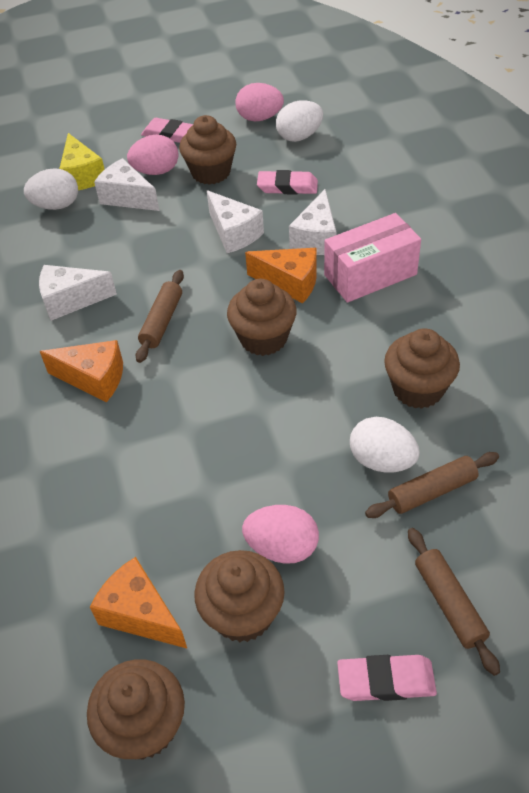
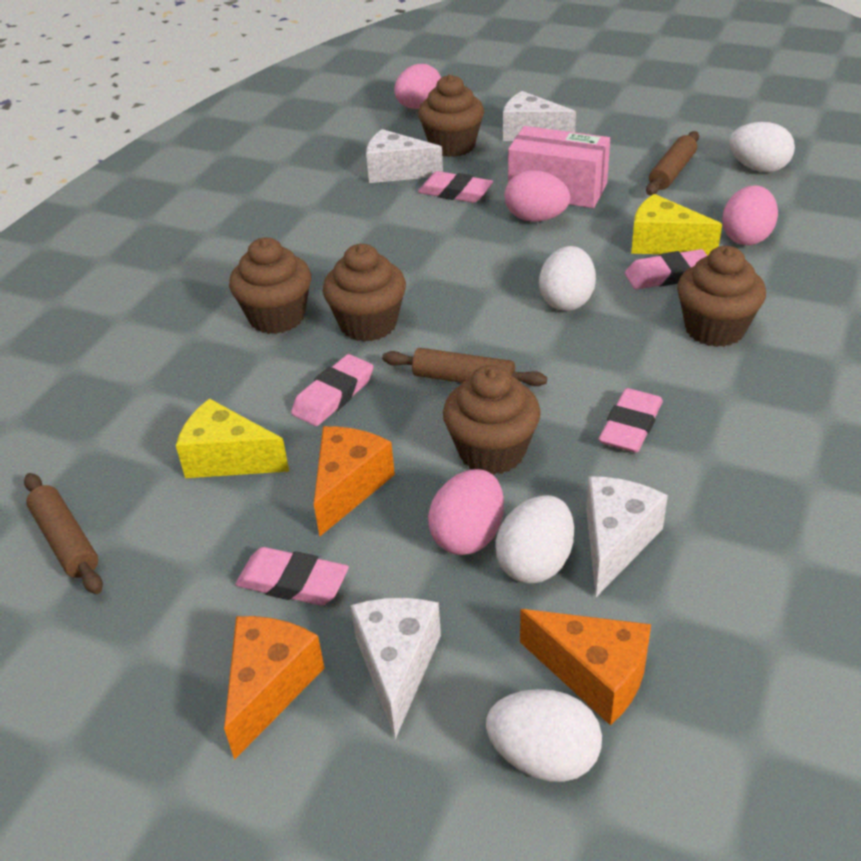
pink egg: 3 -> 4
pink eraser: 3 -> 5
white egg: 3 -> 4
yellow cheese: 1 -> 2

